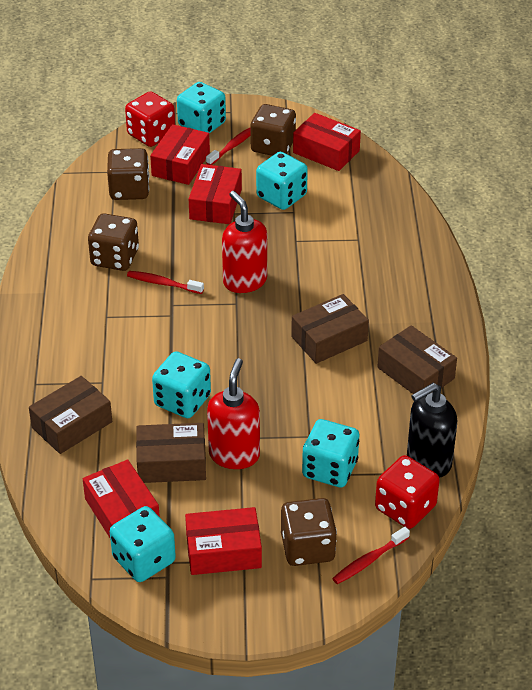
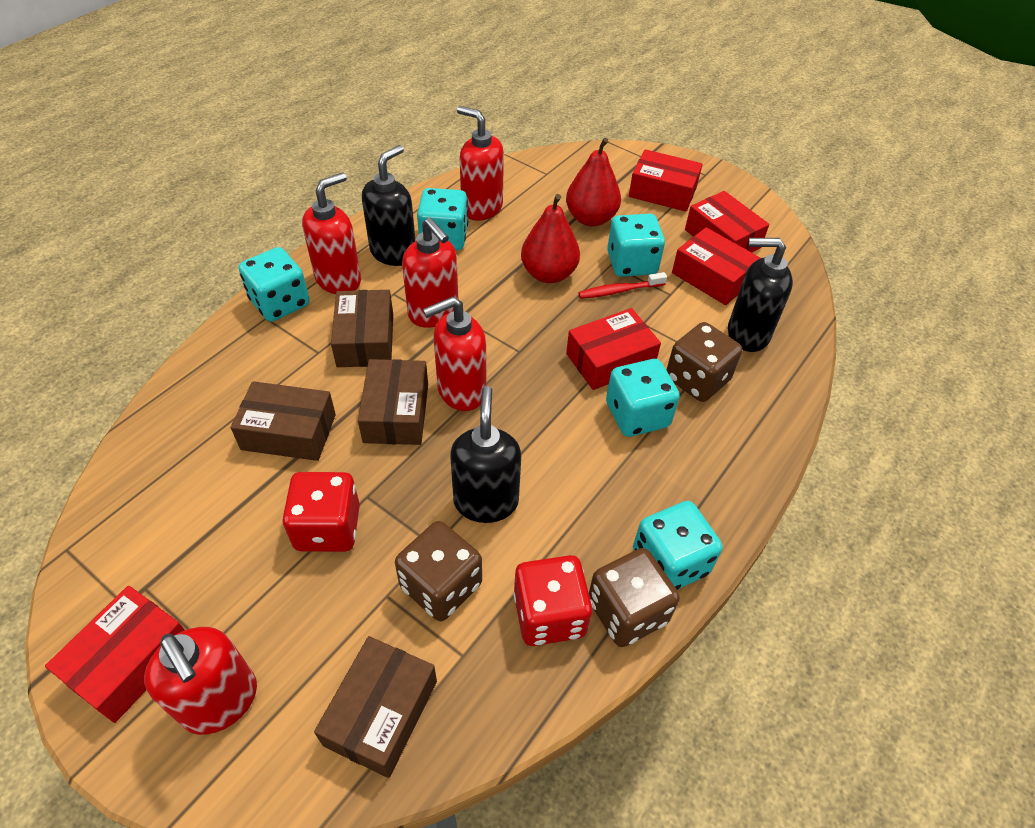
black soap dispenser: 1 -> 3
brown dice: 4 -> 3
red pear: 0 -> 2
red soap dispenser: 2 -> 5
red toothbrush: 3 -> 1

